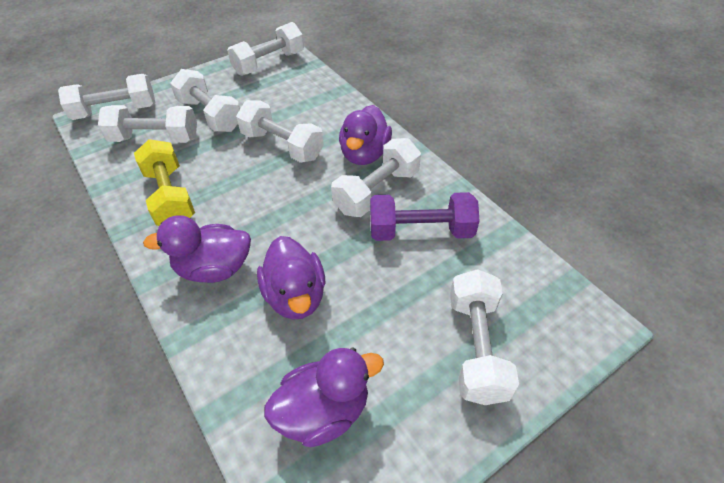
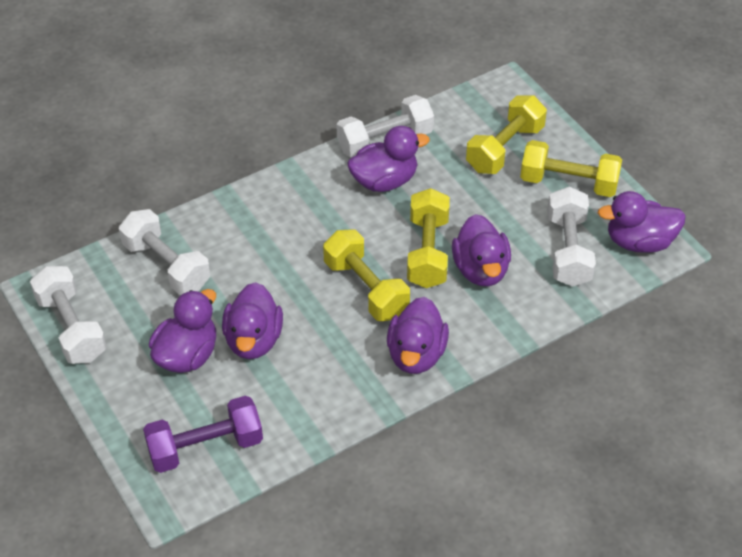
purple duck: 4 -> 6
white dumbbell: 7 -> 4
yellow dumbbell: 1 -> 4

